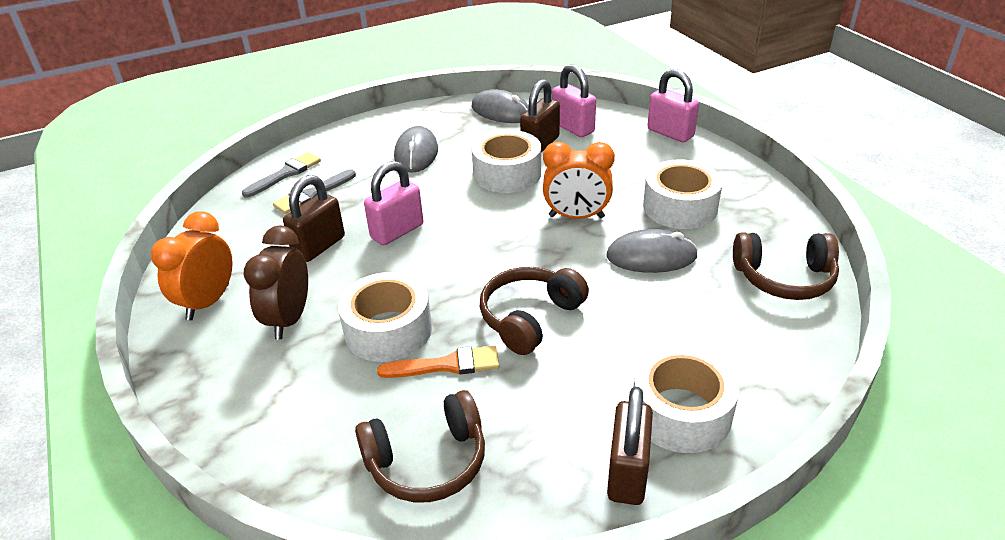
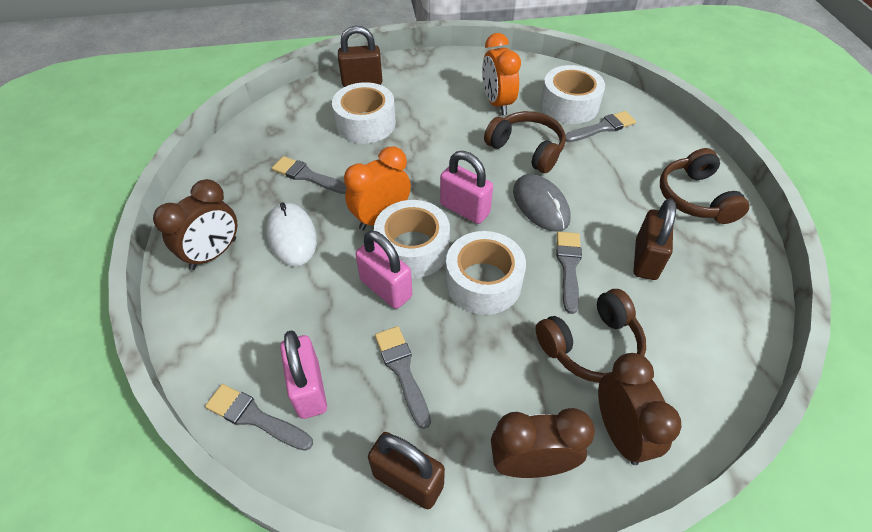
brown clock: 1 -> 3
grey brush: 2 -> 5
grey mouse: 3 -> 1
orange brush: 1 -> 0
white mouse: 0 -> 1

